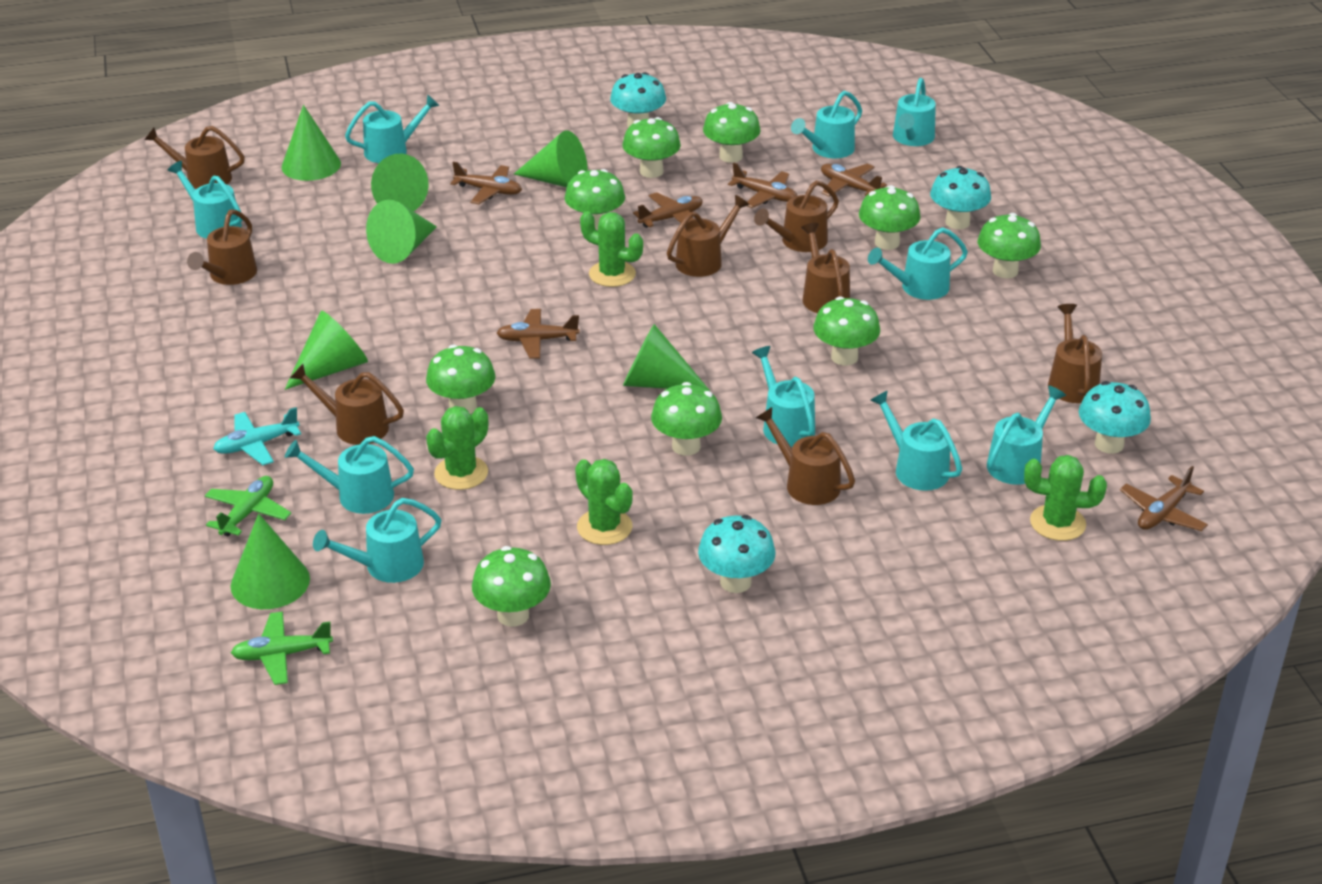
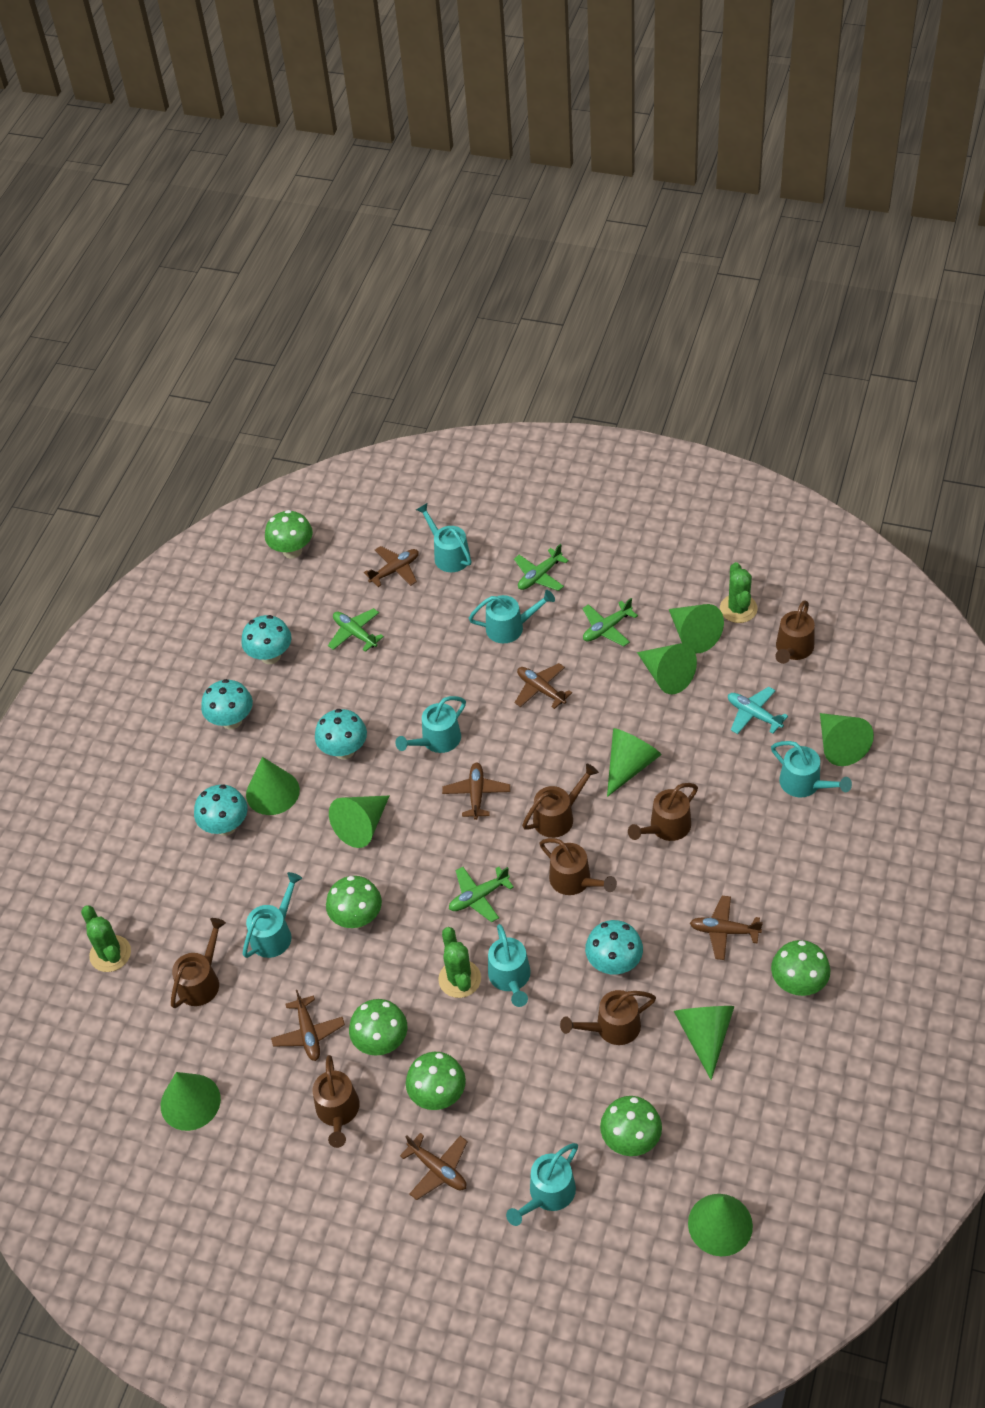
brown watering can: 8 -> 7
green cactus: 4 -> 3
green cone: 7 -> 9
green mushroom: 9 -> 6
green plane: 2 -> 4
turquoise mushroom: 4 -> 5
turquoise watering can: 10 -> 7

